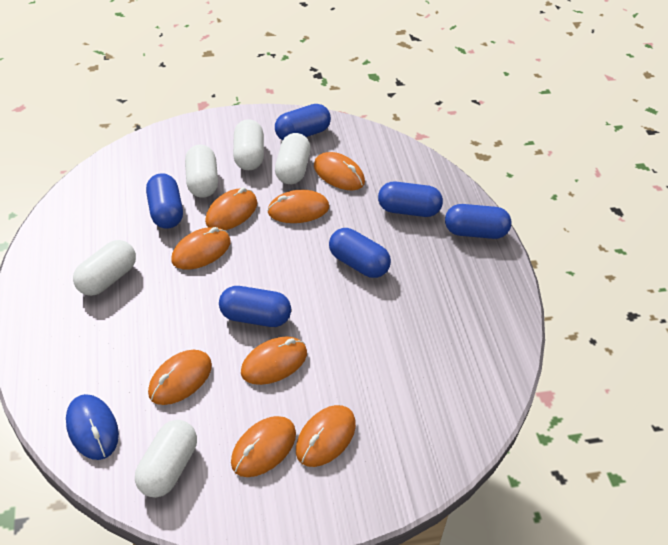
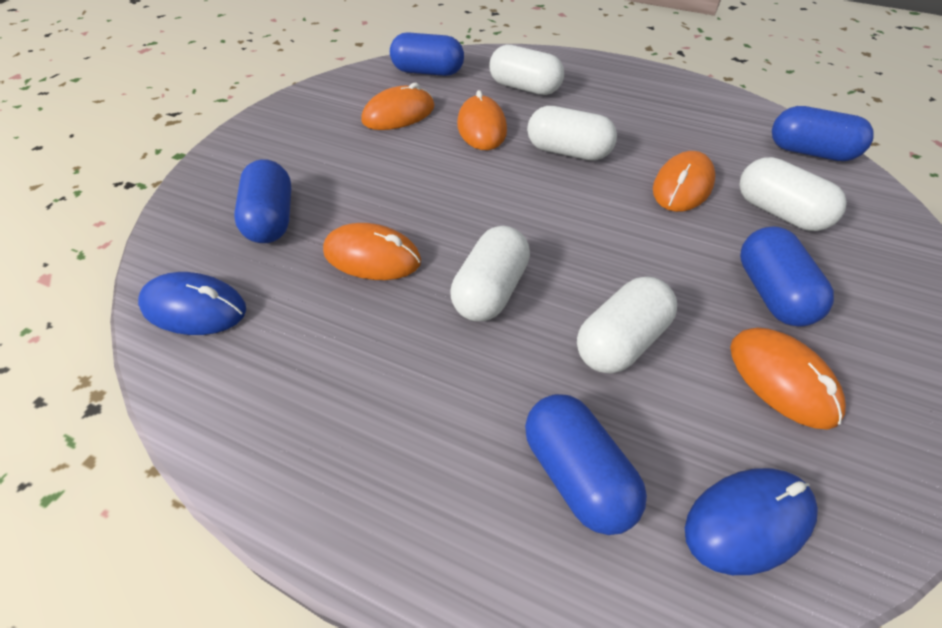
blue capsule: 6 -> 5
blue mouse: 1 -> 2
orange mouse: 8 -> 5

